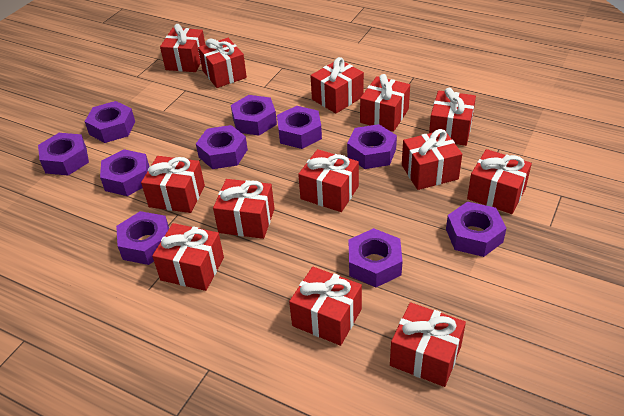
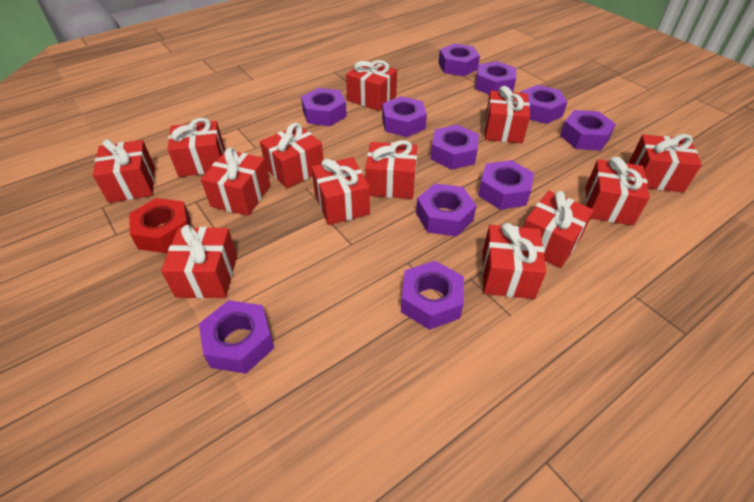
purple nut: 10 -> 11
red nut: 0 -> 1

